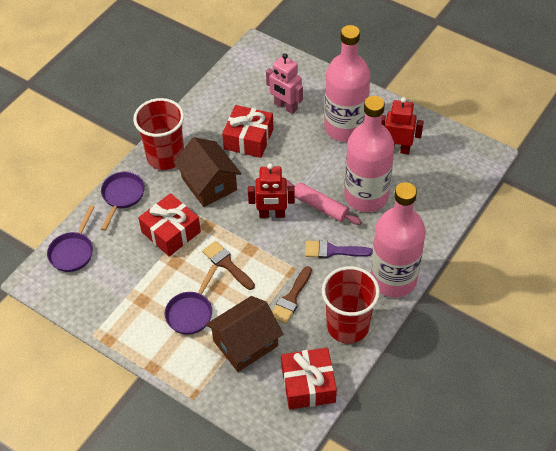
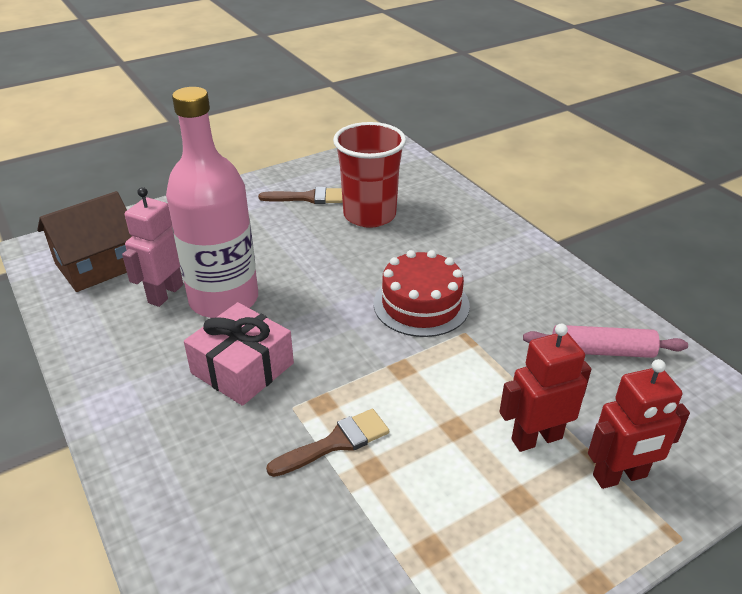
brown house: 2 -> 1
pink bottle: 3 -> 1
pink gift: 0 -> 1
purple brush: 1 -> 0
purple pan: 3 -> 0
red cake: 0 -> 1
red cup: 2 -> 1
red gift: 3 -> 0

